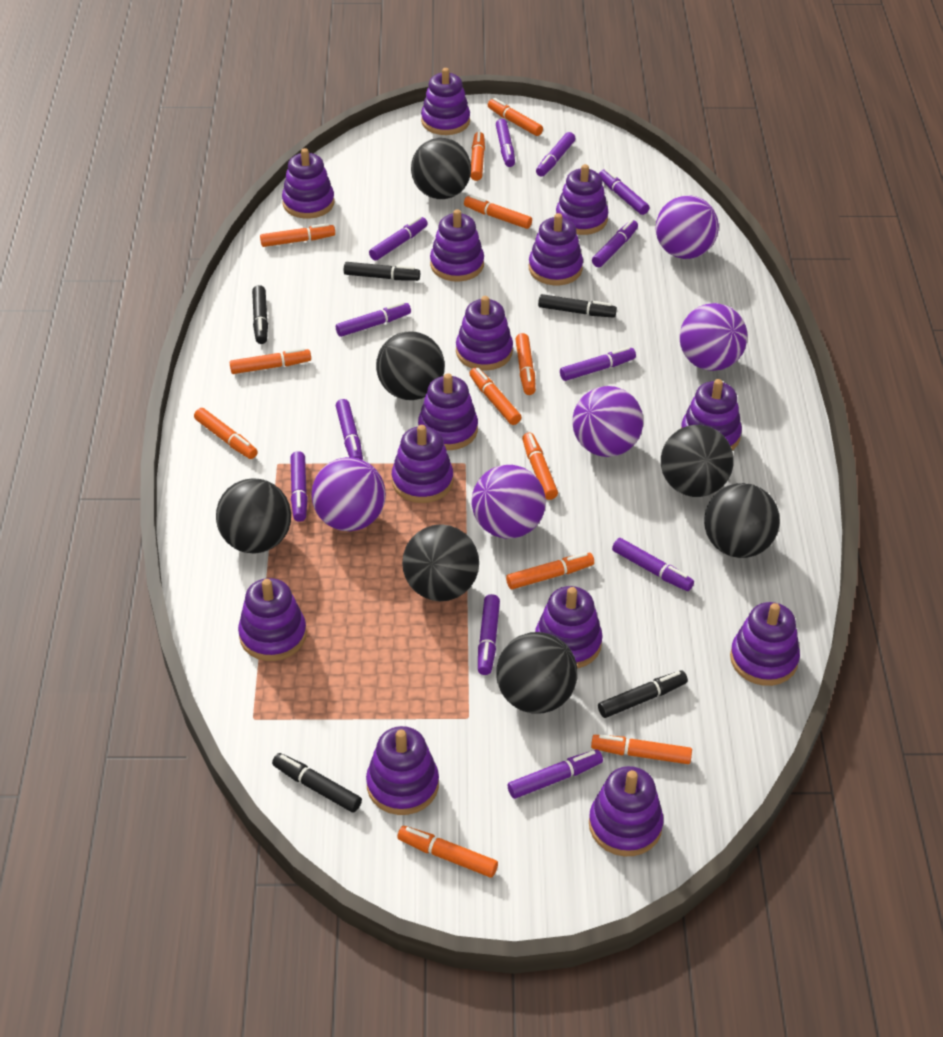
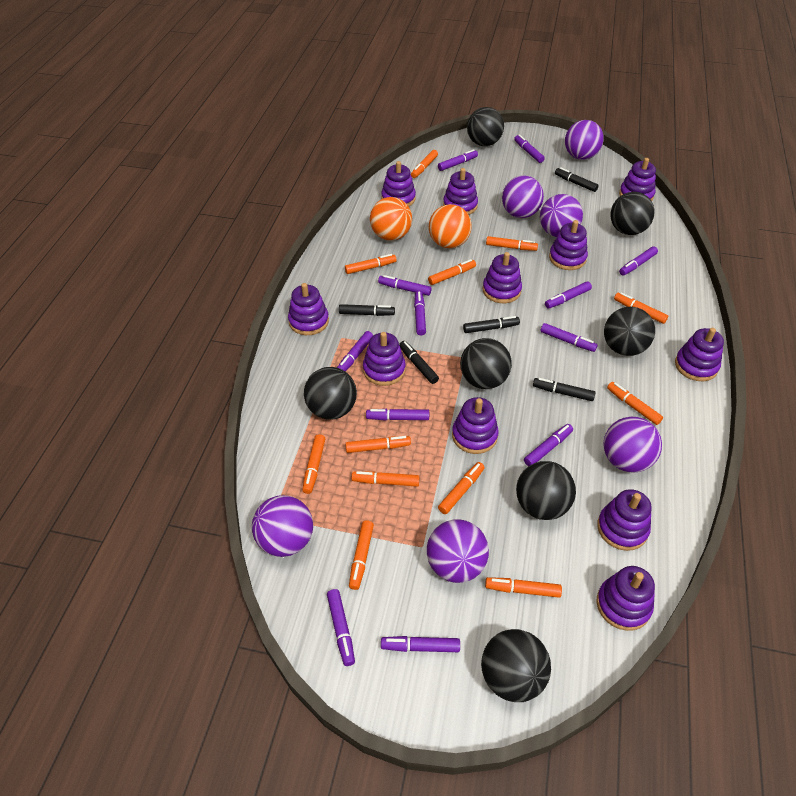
orange ball: 0 -> 2
purple ball: 5 -> 6
purple stacking toy: 14 -> 11

